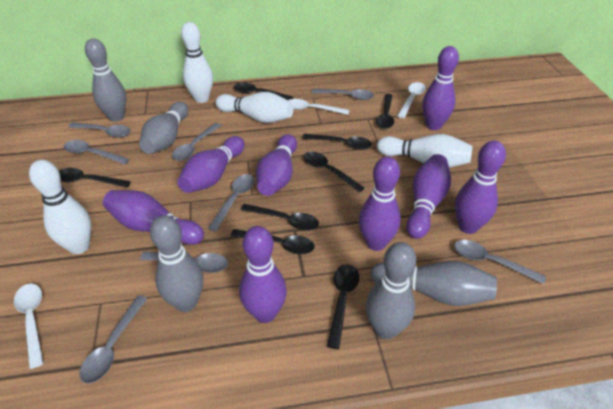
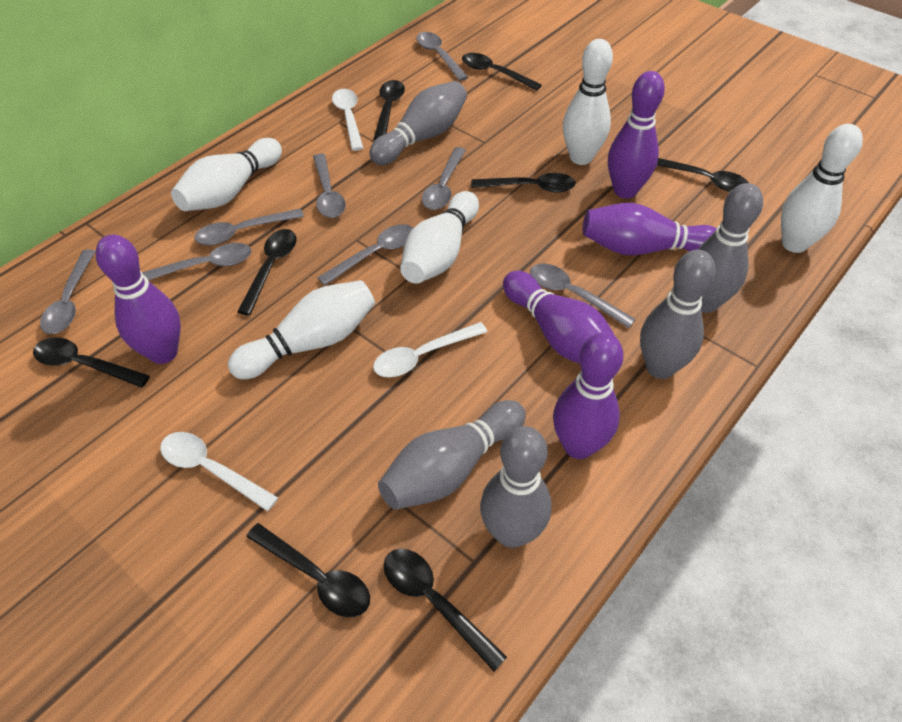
purple bowling pin: 8 -> 5
white bowling pin: 4 -> 5

